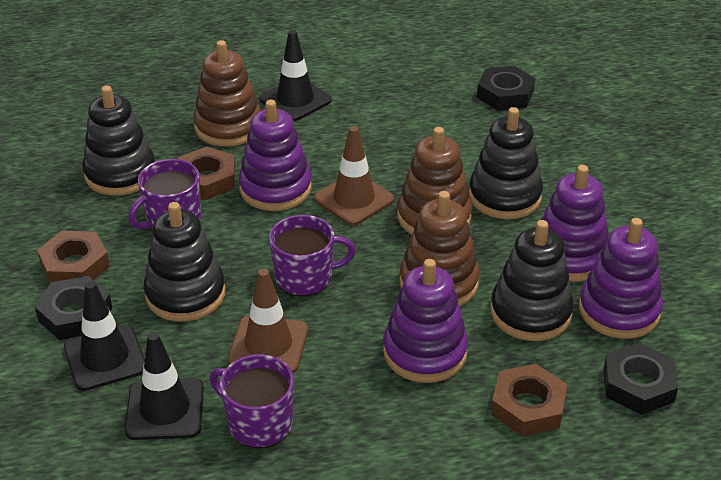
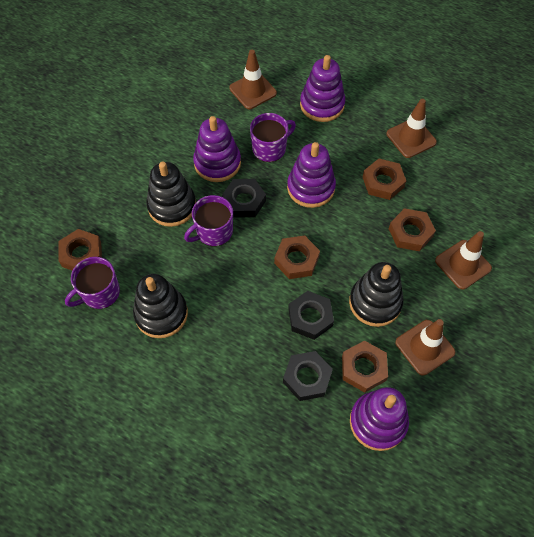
black stacking toy: 4 -> 3
black traffic cone: 3 -> 0
brown nut: 3 -> 5
brown stacking toy: 3 -> 0
brown traffic cone: 2 -> 4

